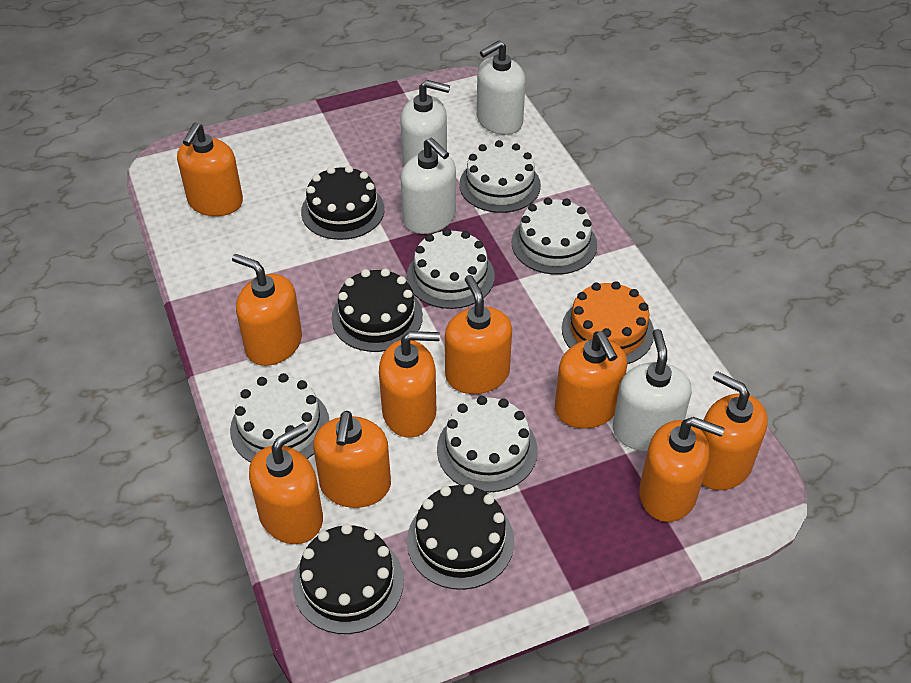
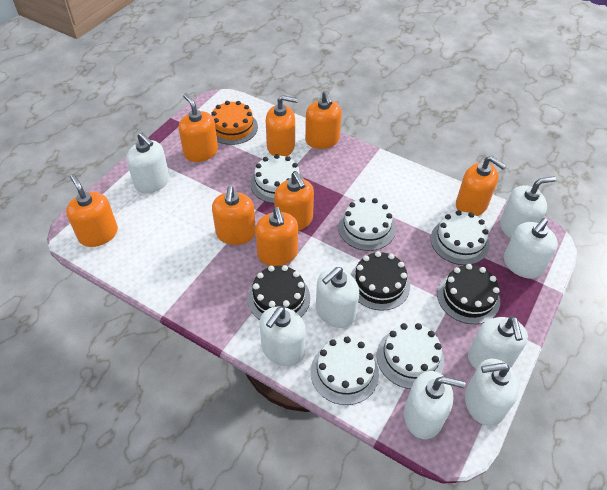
black cake: 4 -> 3
orange soap dispenser: 9 -> 8
white soap dispenser: 4 -> 8

